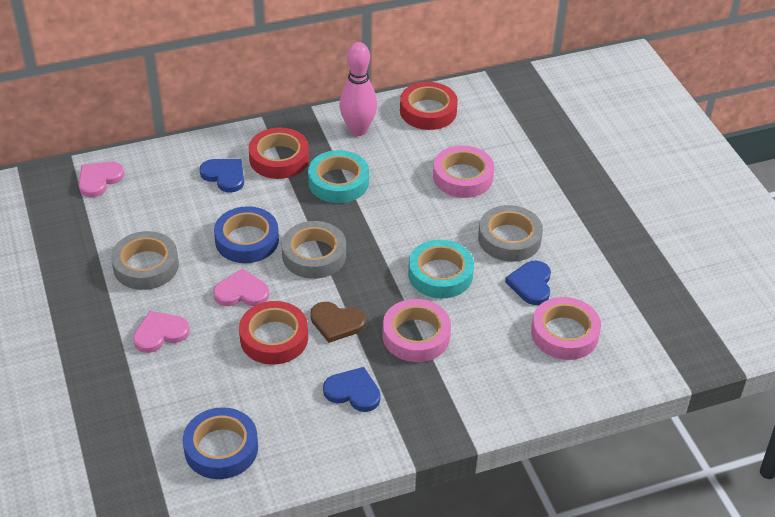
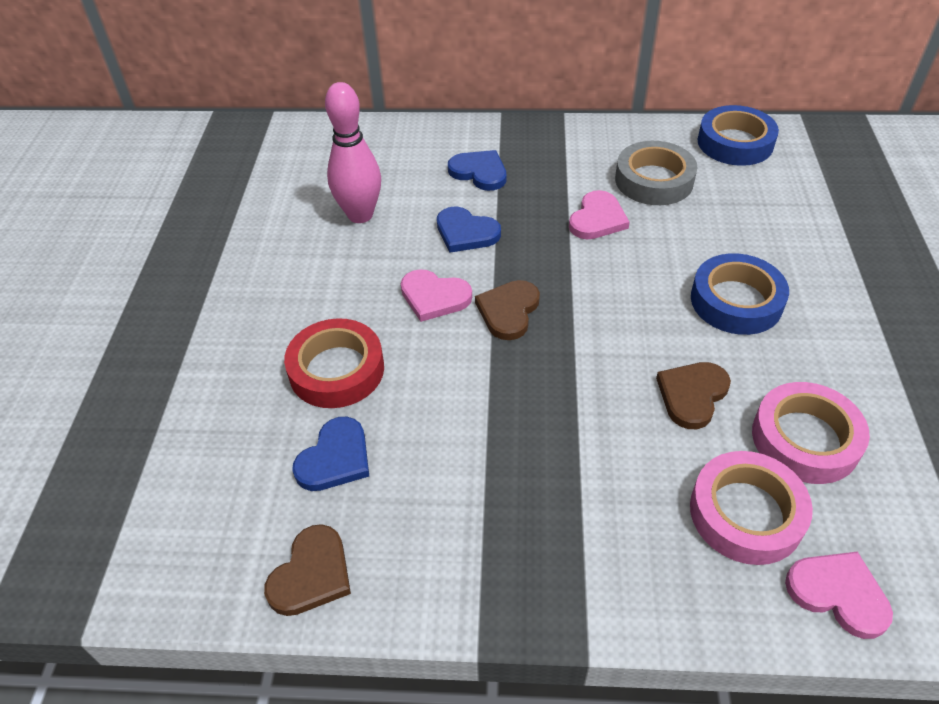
brown heart: 1 -> 3
grey tape: 3 -> 1
pink tape: 3 -> 2
red tape: 3 -> 1
turquoise tape: 2 -> 0

